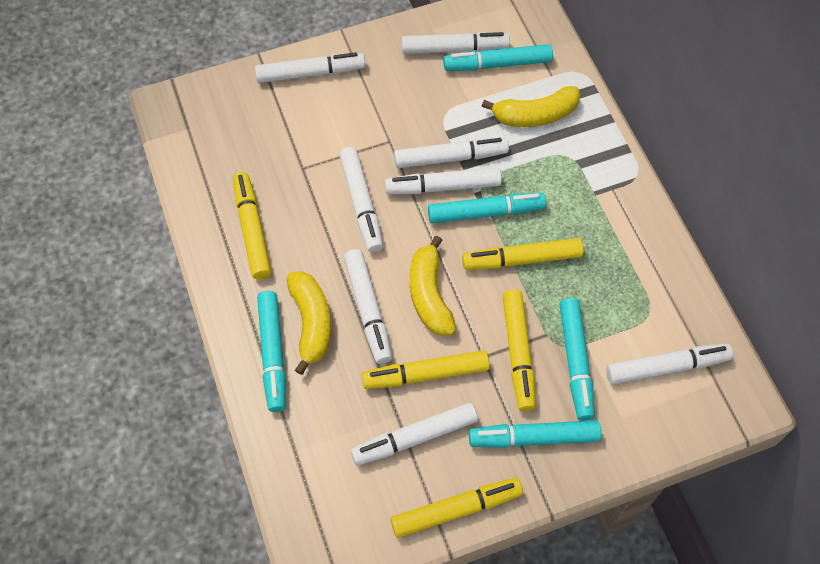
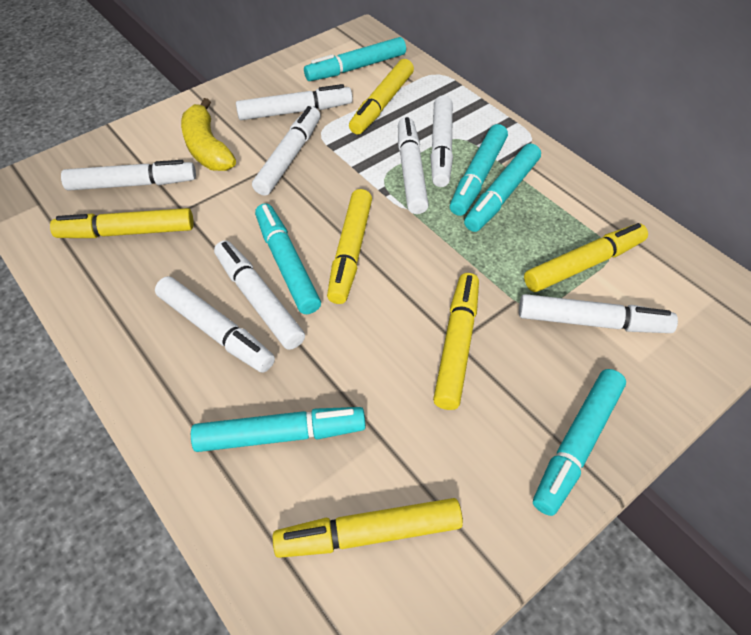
turquoise marker: 5 -> 6
yellow banana: 3 -> 1
yellow marker: 5 -> 6

